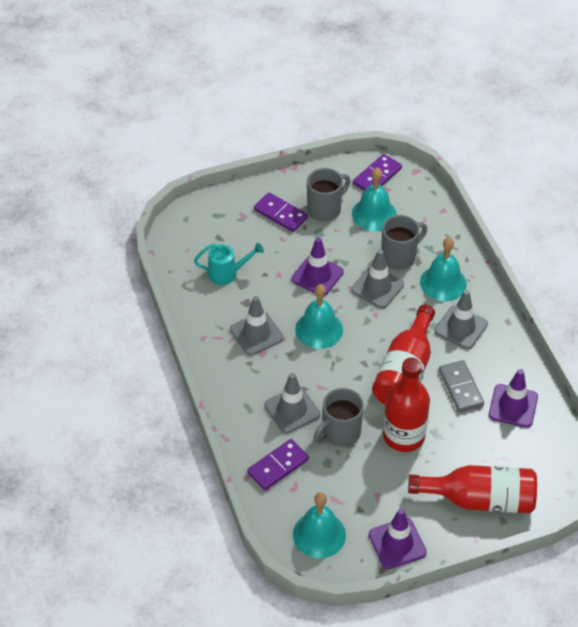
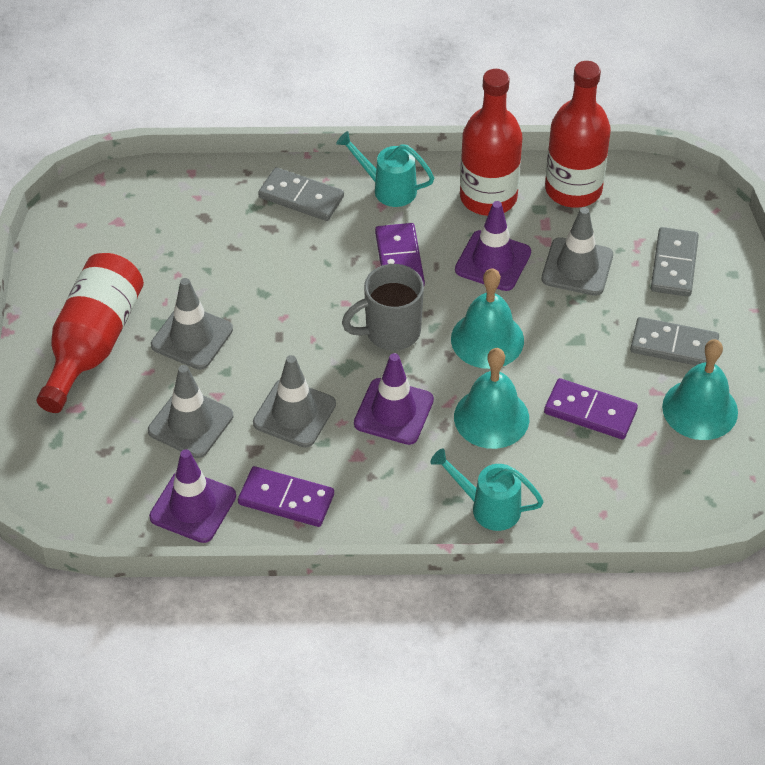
grey domino: 1 -> 3
grey mug: 3 -> 1
turquoise bell: 4 -> 3
turquoise watering can: 1 -> 2

